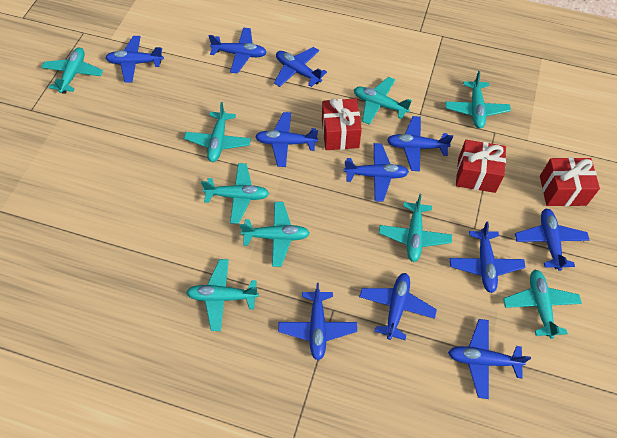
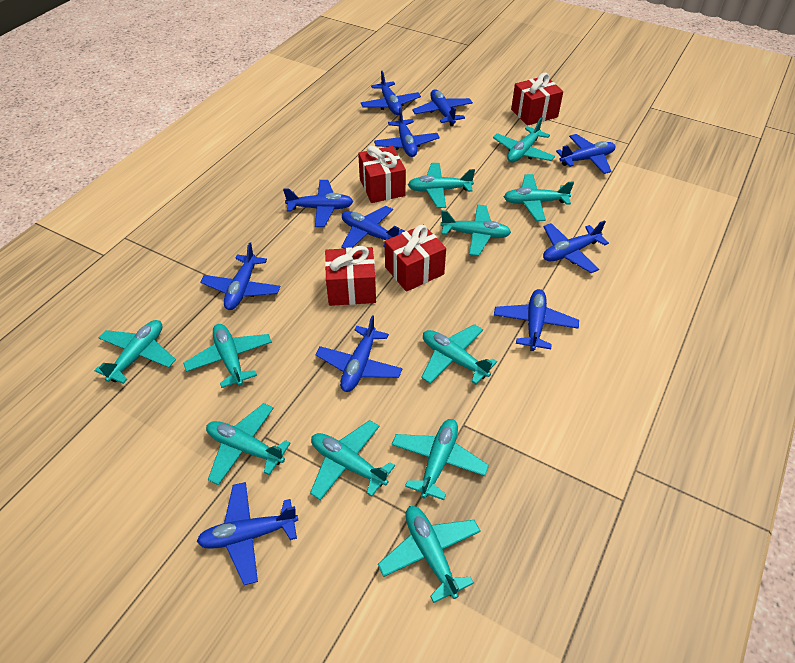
red gift: 3 -> 4
turquoise plane: 9 -> 11

